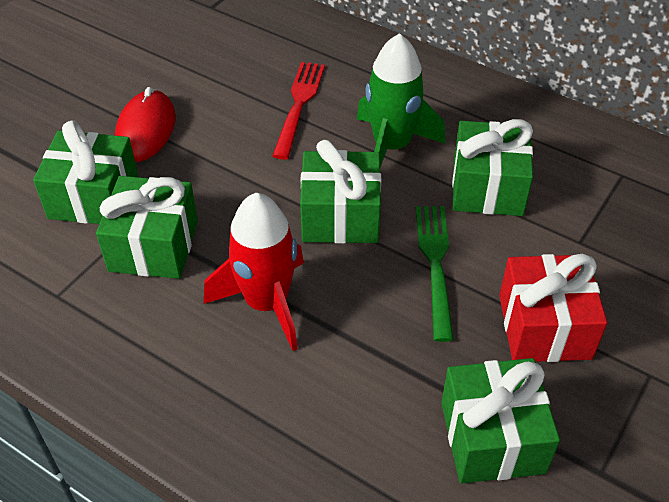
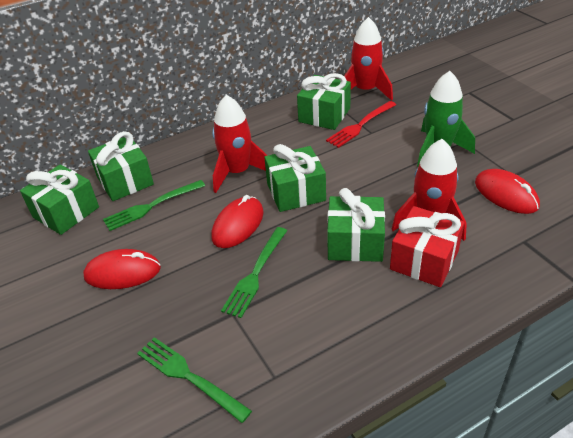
green fork: 1 -> 3
red mouse: 1 -> 3
red rocket: 1 -> 3

